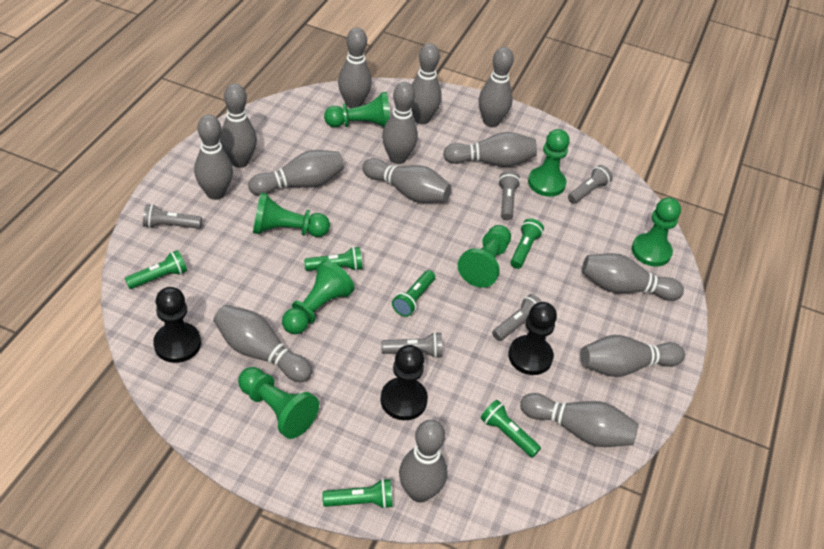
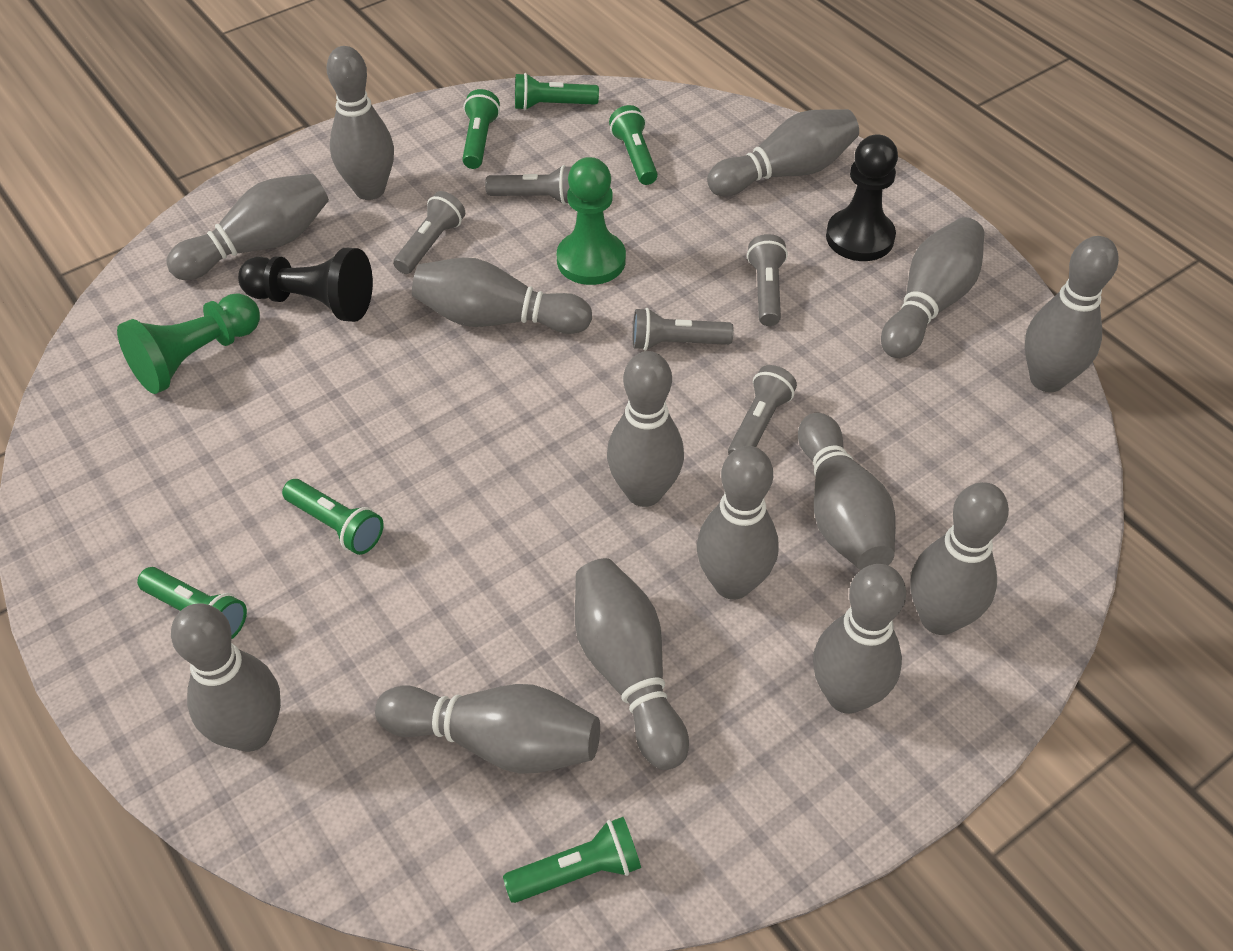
black pawn: 3 -> 2
green pawn: 7 -> 2

